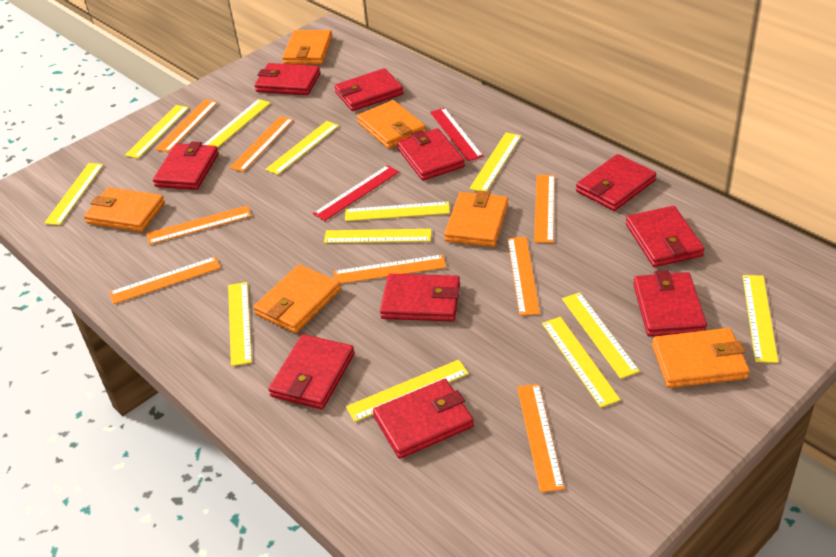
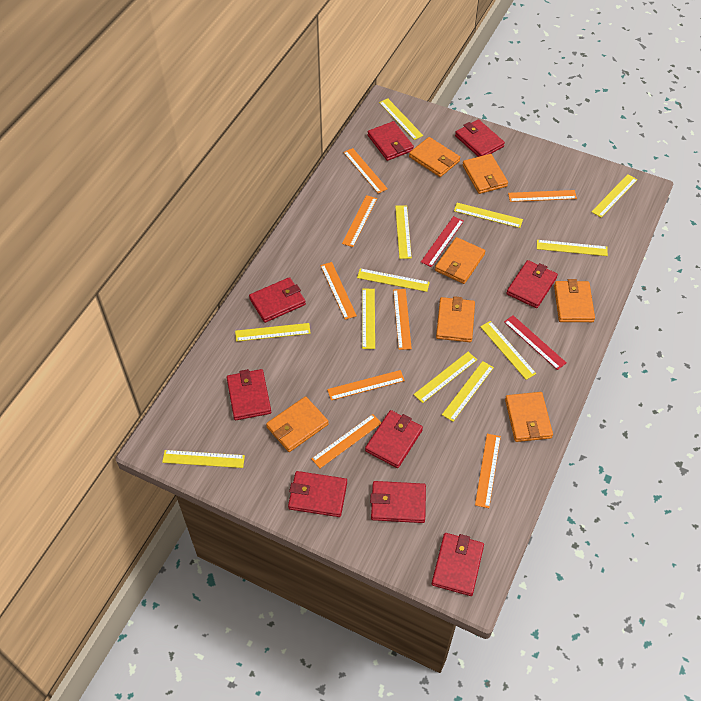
orange wallet: 6 -> 7
red wallet: 10 -> 9

